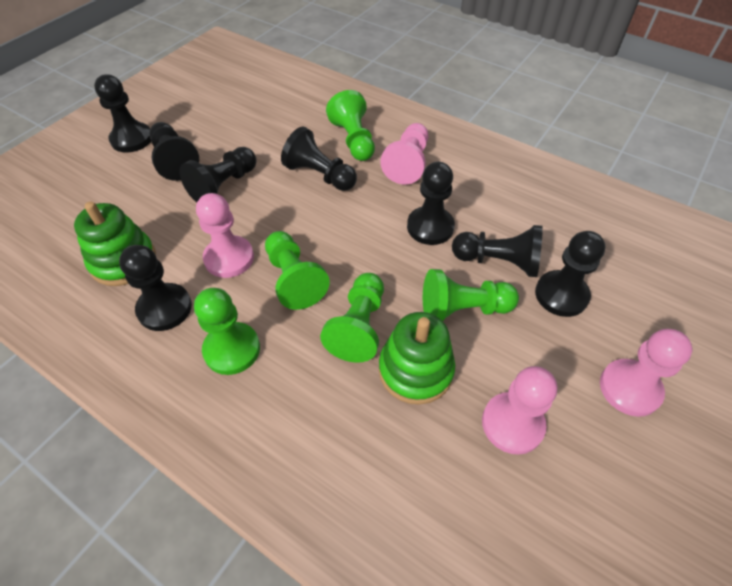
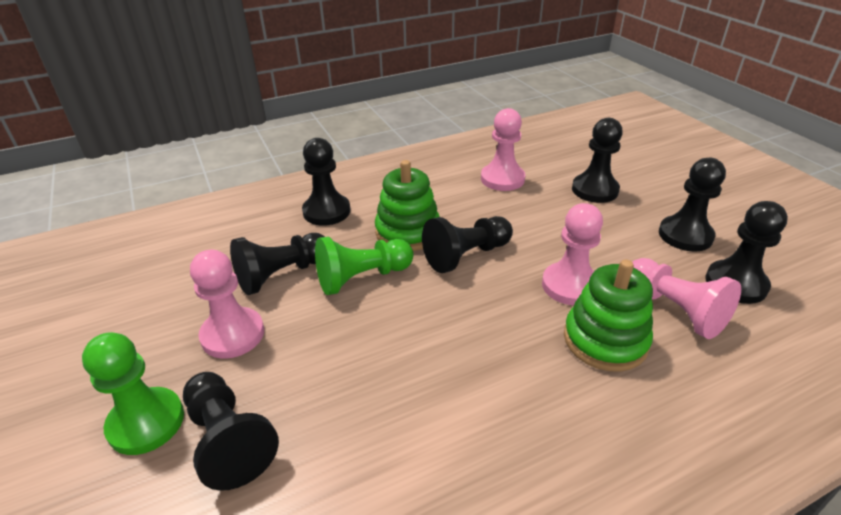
black pawn: 8 -> 7
green pawn: 5 -> 2

